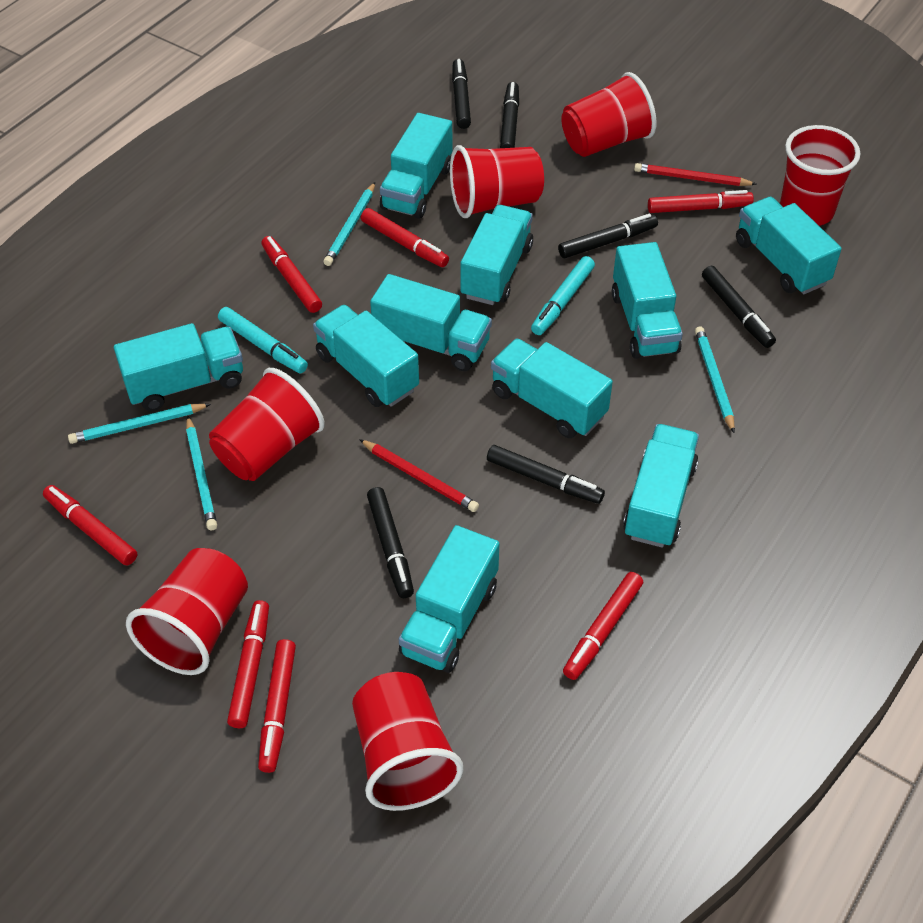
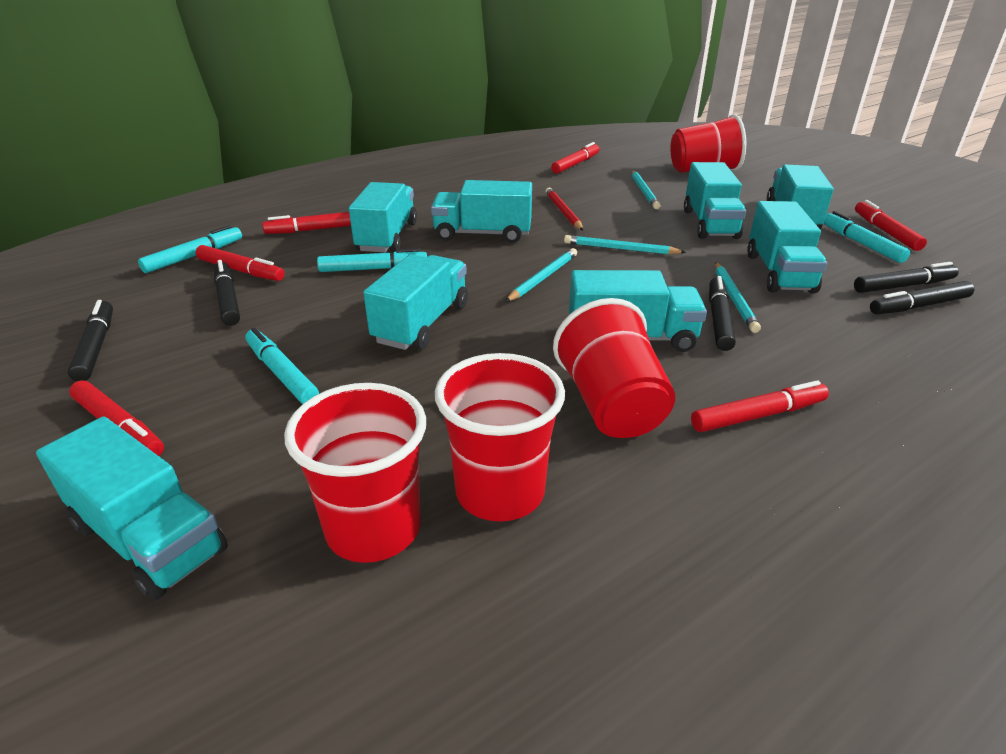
black marker: 6 -> 5
red cup: 6 -> 4
red marker: 7 -> 6
red pencil: 2 -> 1
turquoise marker: 2 -> 4
turquoise truck: 10 -> 8

